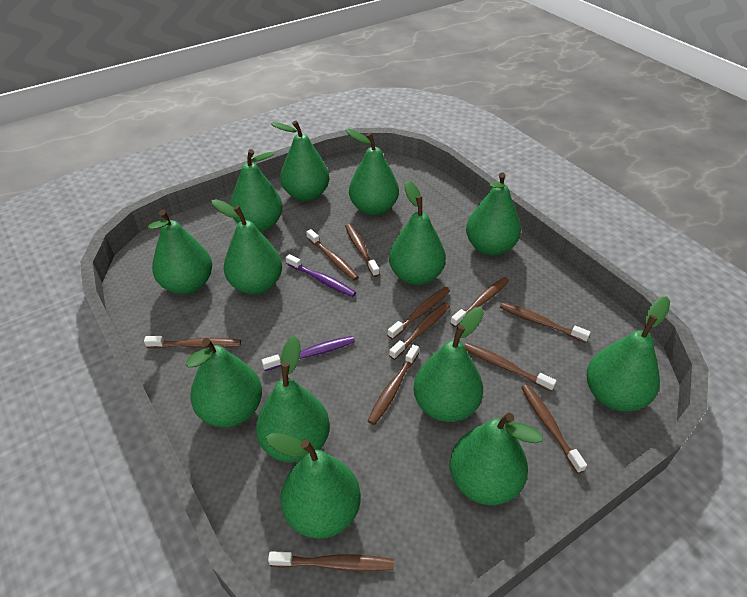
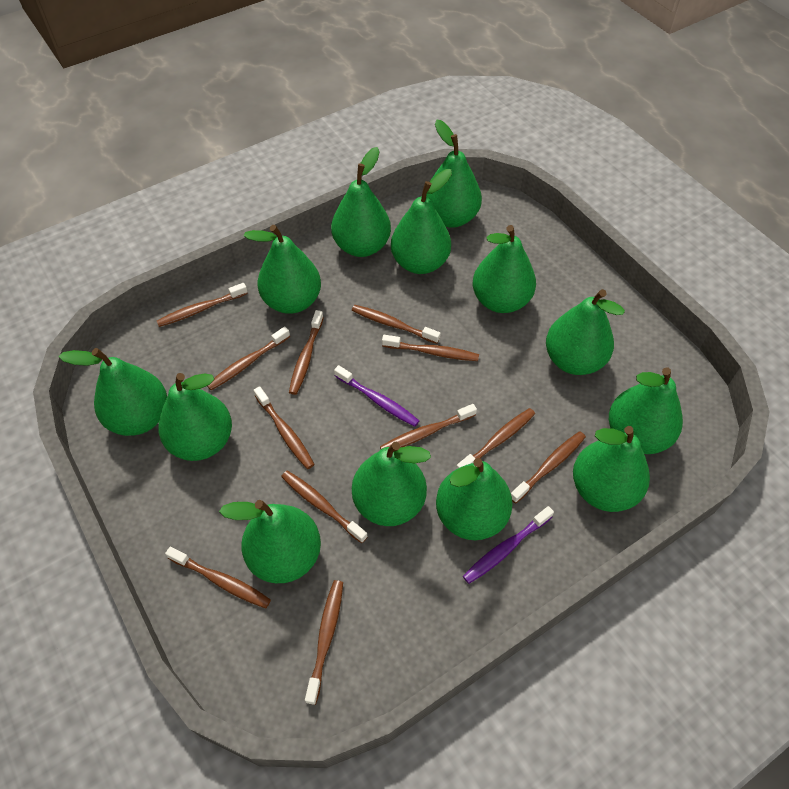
brown toothbrush: 11 -> 12

